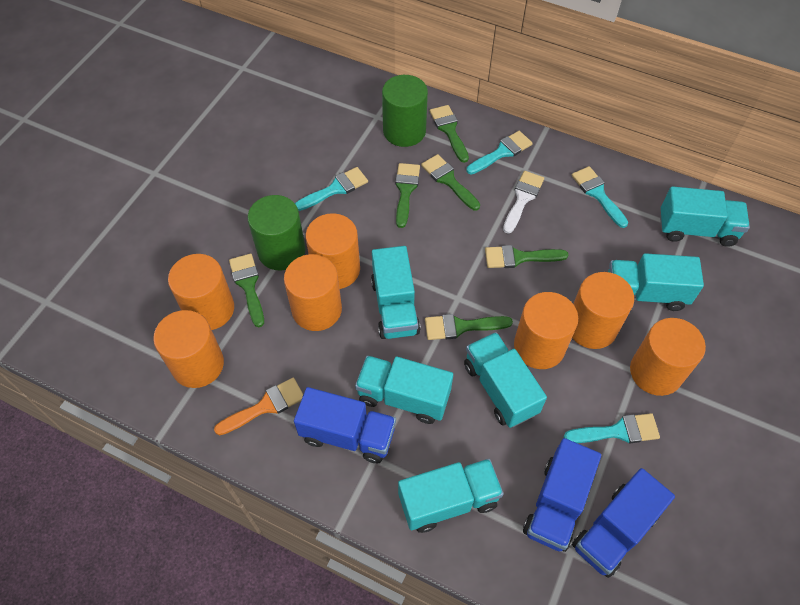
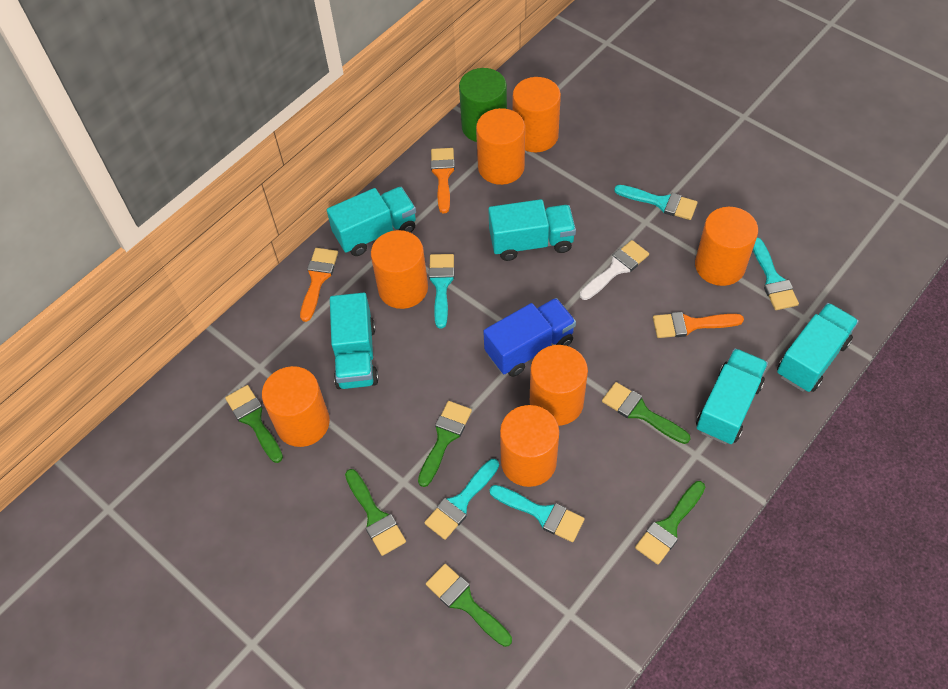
blue truck: 3 -> 1
green cylinder: 2 -> 1
orange brush: 1 -> 3
turquoise brush: 4 -> 5
turquoise truck: 6 -> 5

